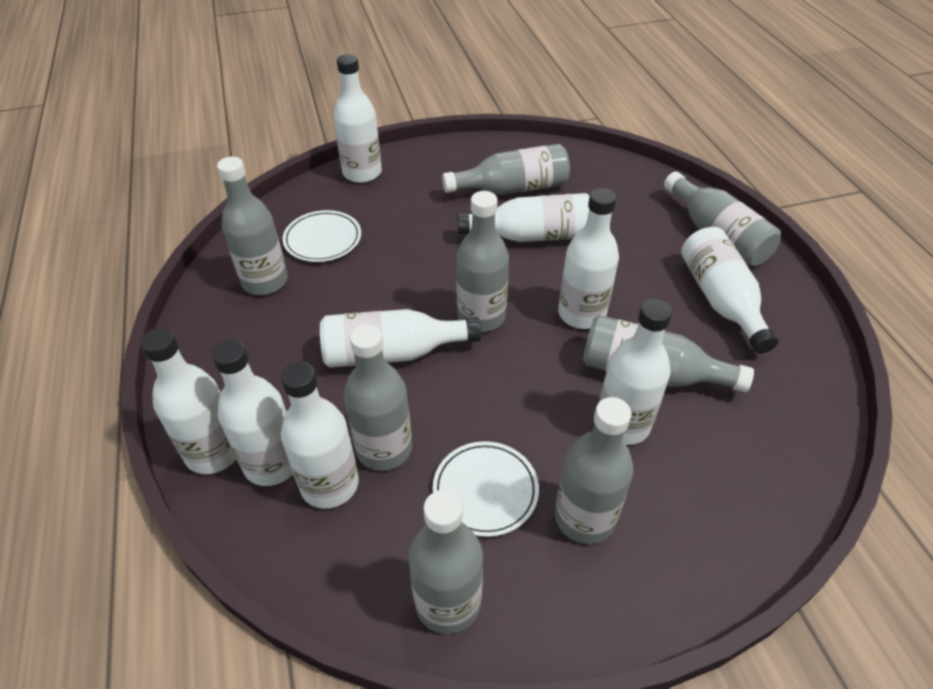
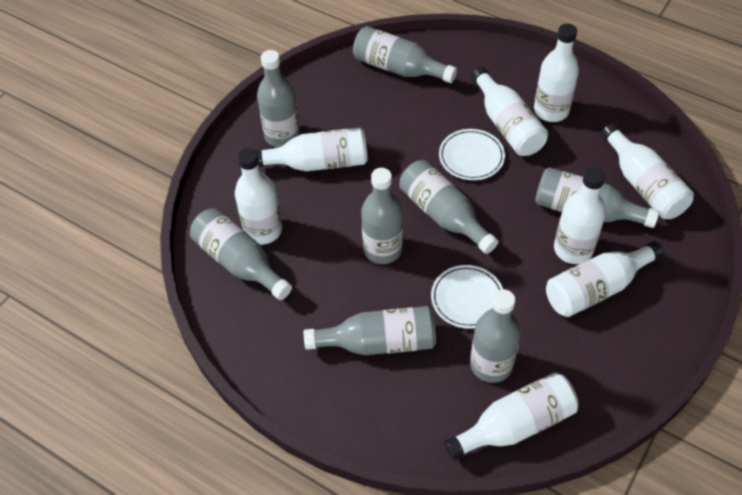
white bottle: 9 -> 8

